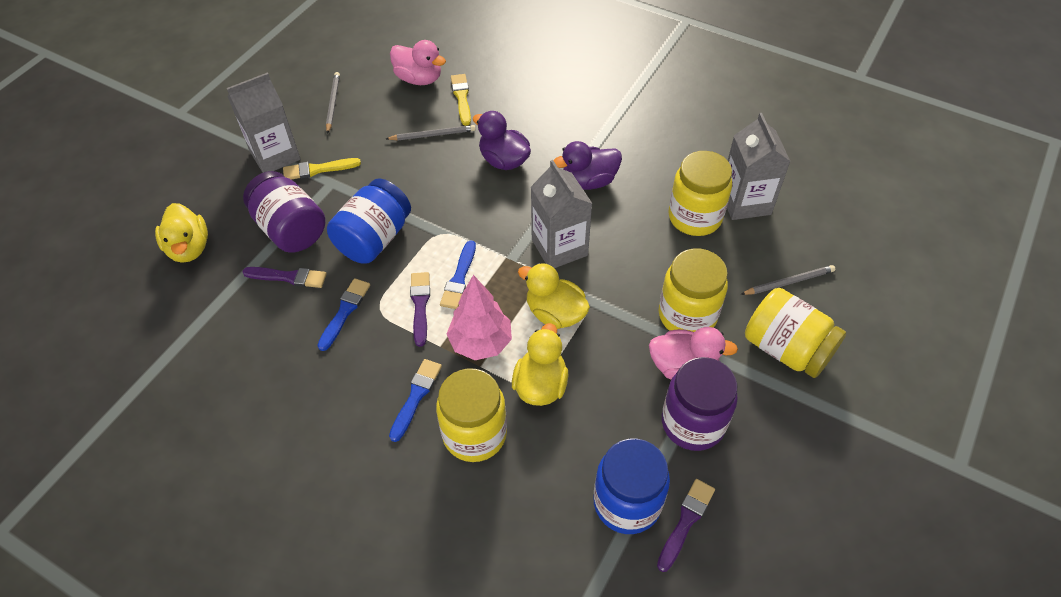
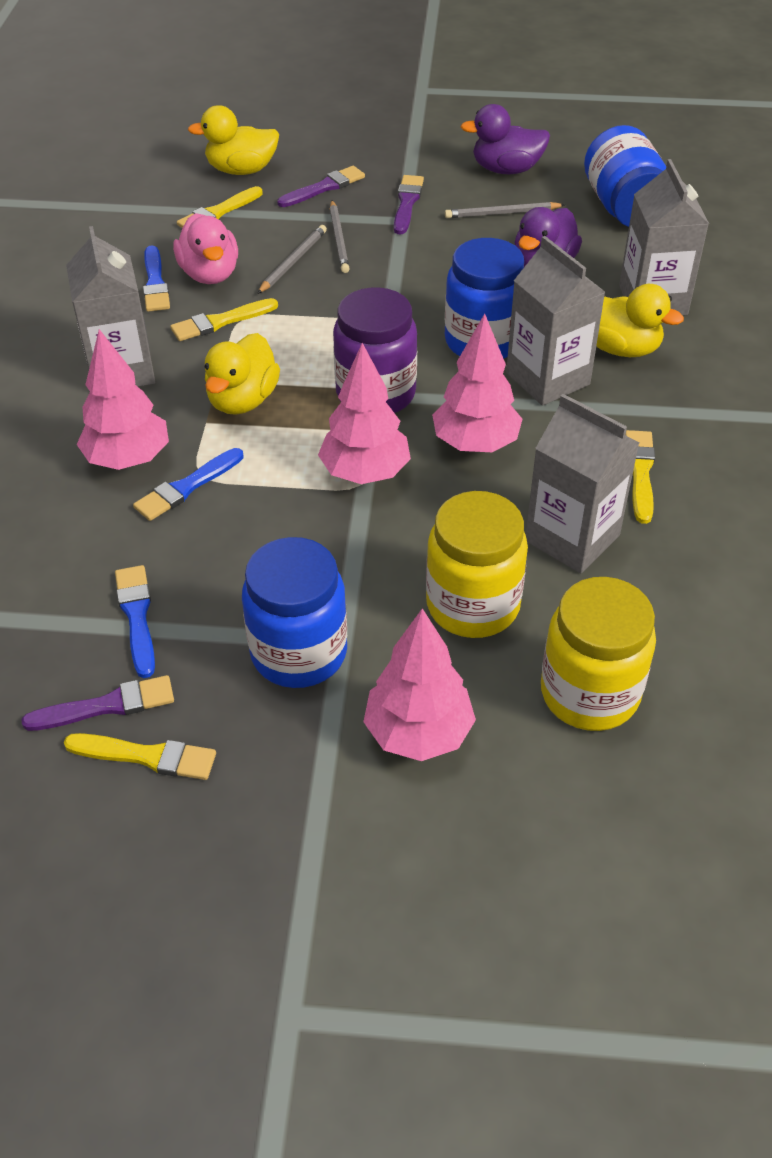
blue jar: 2 -> 3
grey carton: 3 -> 4
pink duck: 2 -> 1
pink tree: 1 -> 4
purple jar: 2 -> 1
yellow brush: 2 -> 4
yellow jar: 4 -> 2

